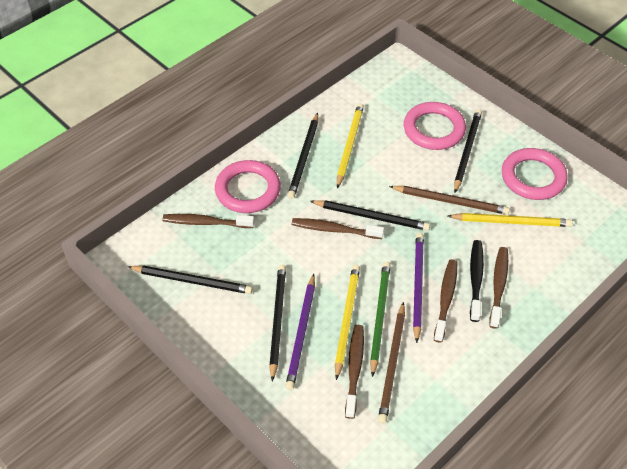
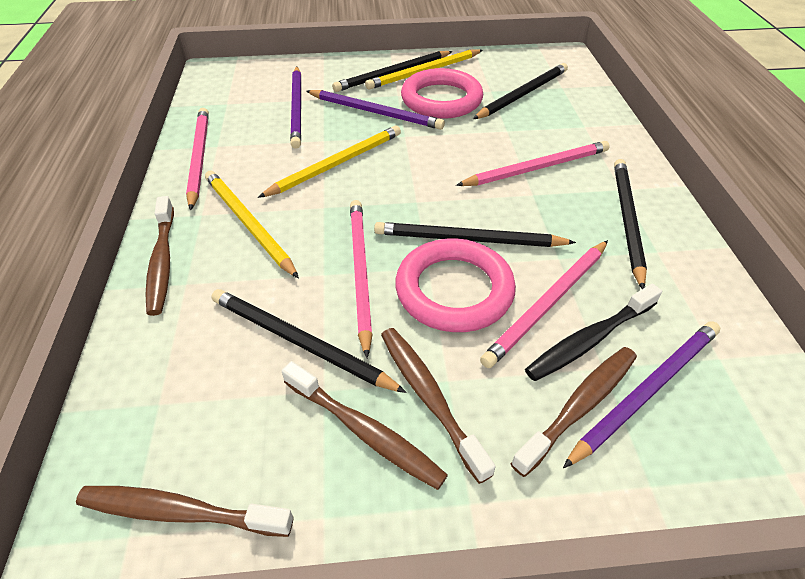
brown pencil: 2 -> 0
green pencil: 1 -> 0
pink pencil: 0 -> 4
pink ring: 3 -> 2
purple pencil: 2 -> 3

